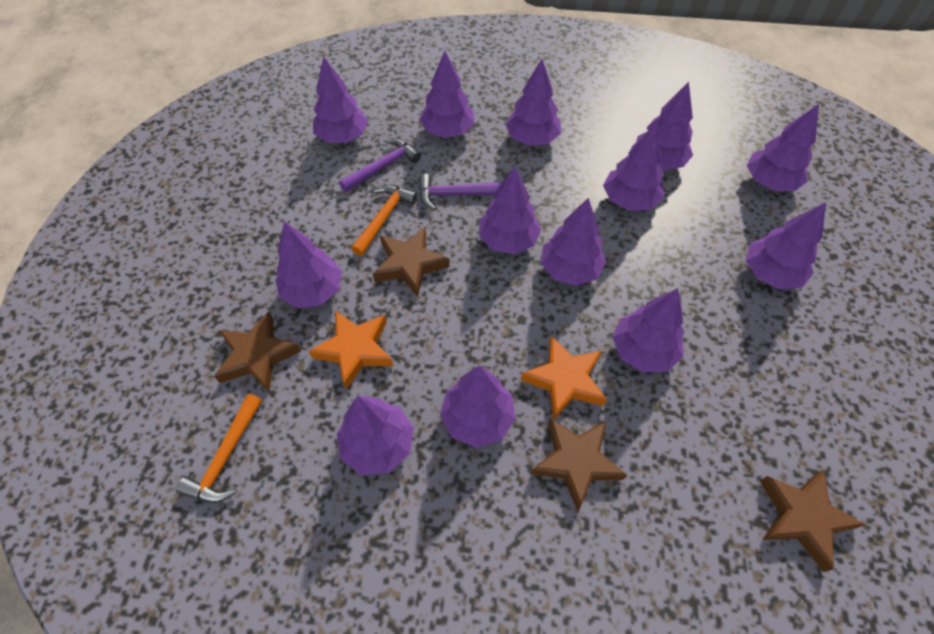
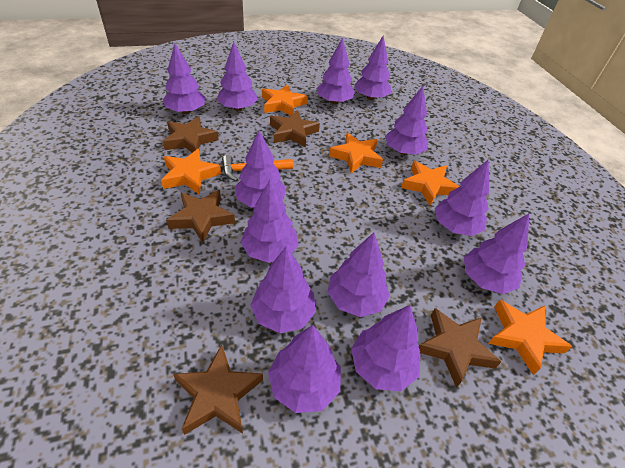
brown star: 4 -> 5
orange hammer: 2 -> 1
orange star: 2 -> 5
purple hammer: 2 -> 0

